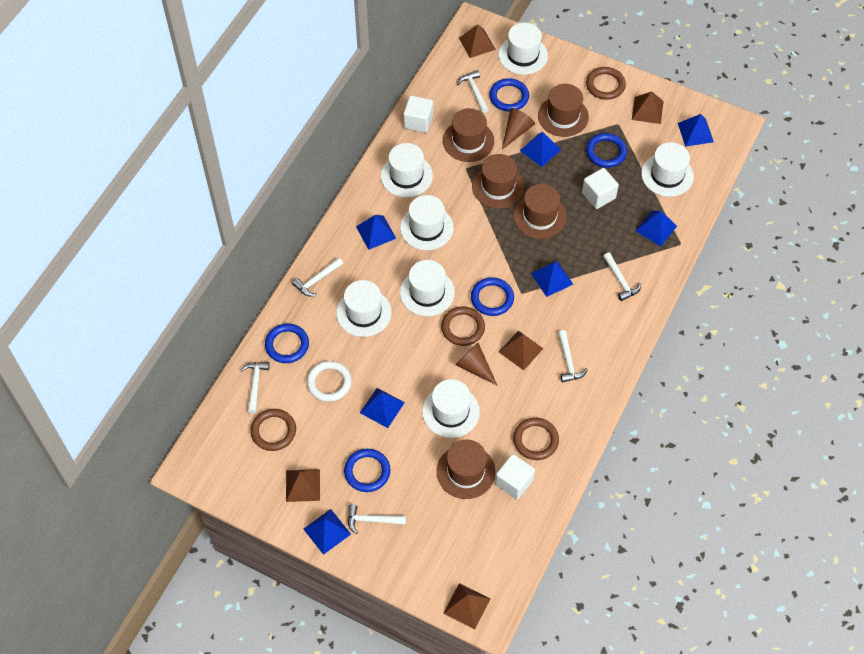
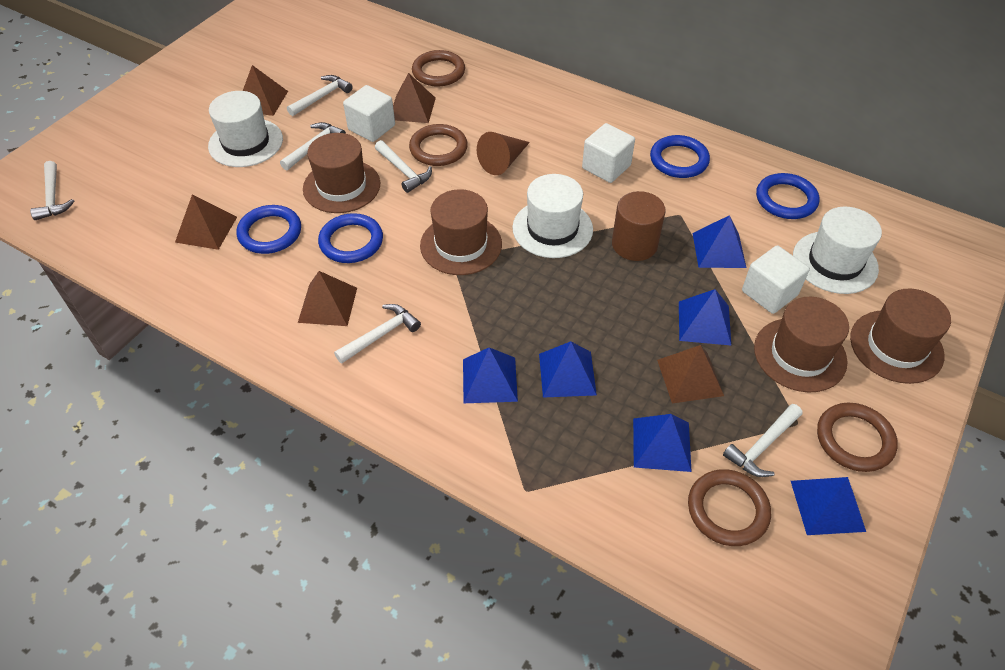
blue pyramid: 7 -> 6
blue ring: 5 -> 4
brown cone: 2 -> 1
brown cylinder: 0 -> 1
brown hat: 5 -> 4
white hat: 7 -> 3
white ring: 1 -> 0

